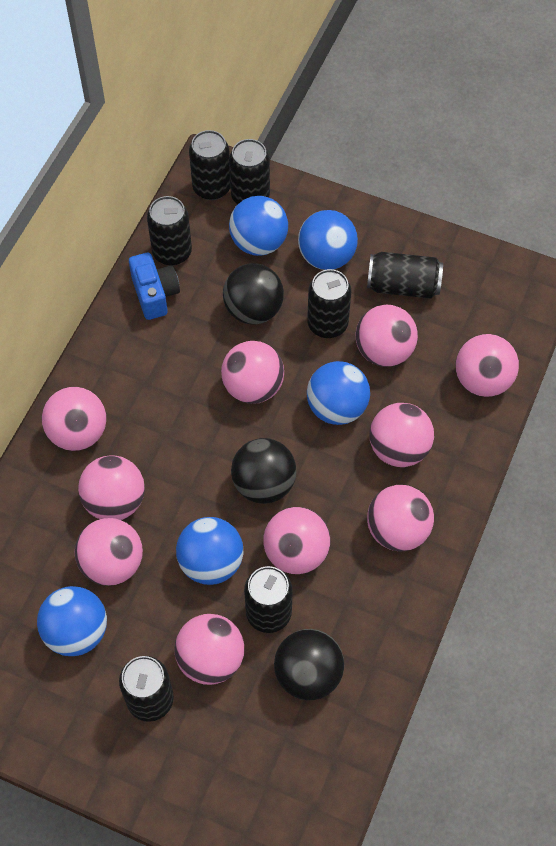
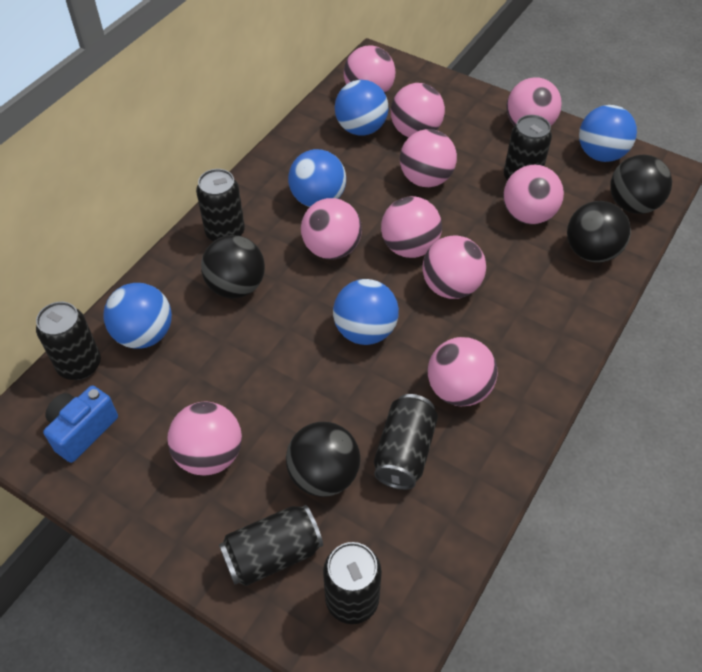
black ball: 3 -> 4
black can: 7 -> 6

